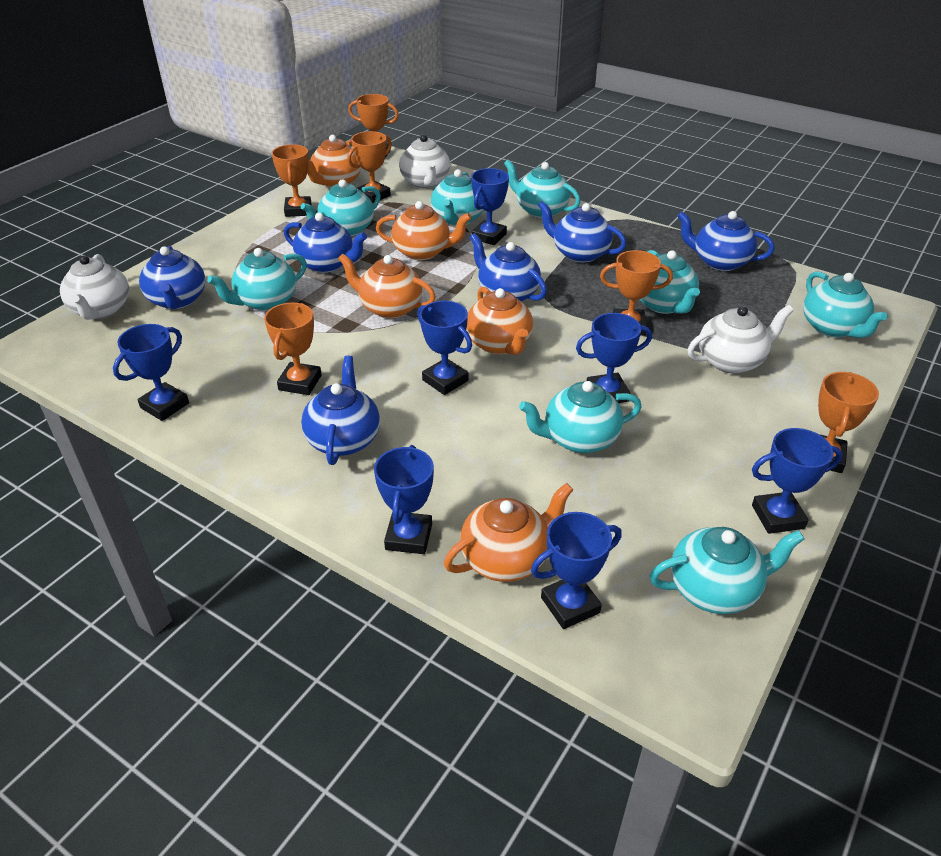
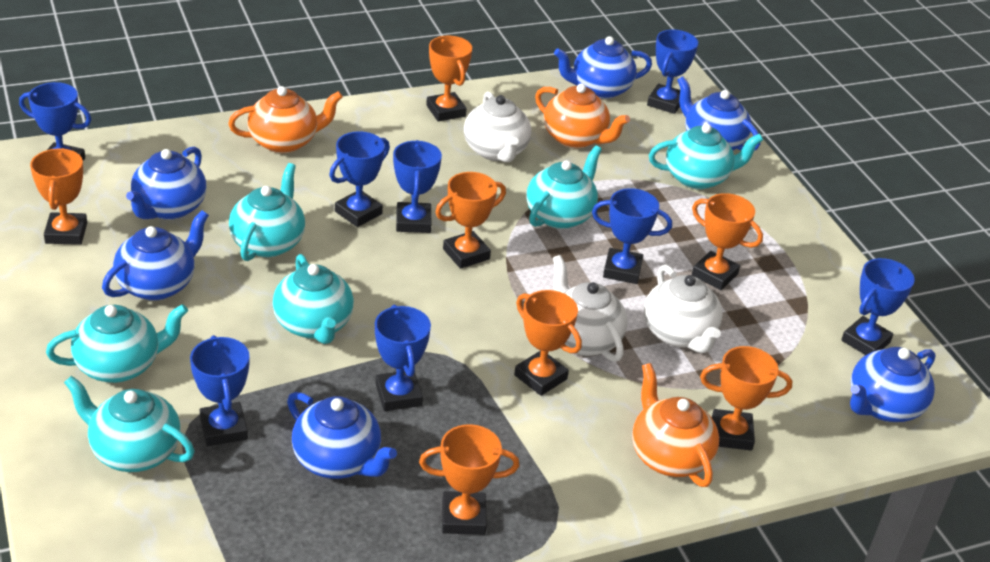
blue trophy: 7 -> 8
orange teapot: 5 -> 3
orange trophy: 6 -> 7
turquoise teapot: 8 -> 6

